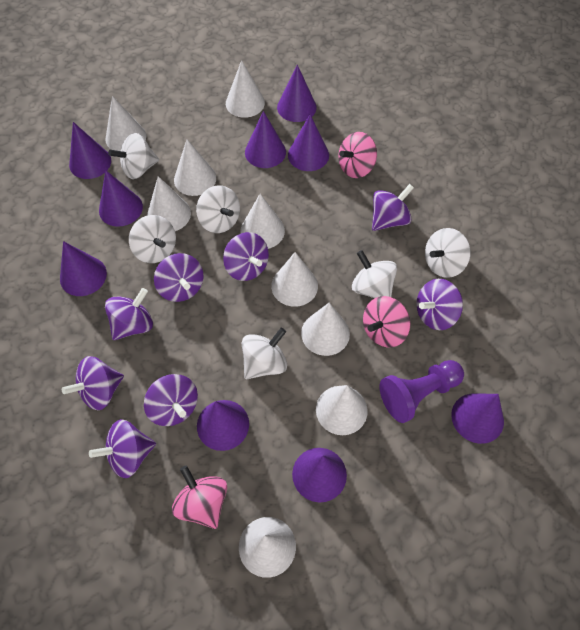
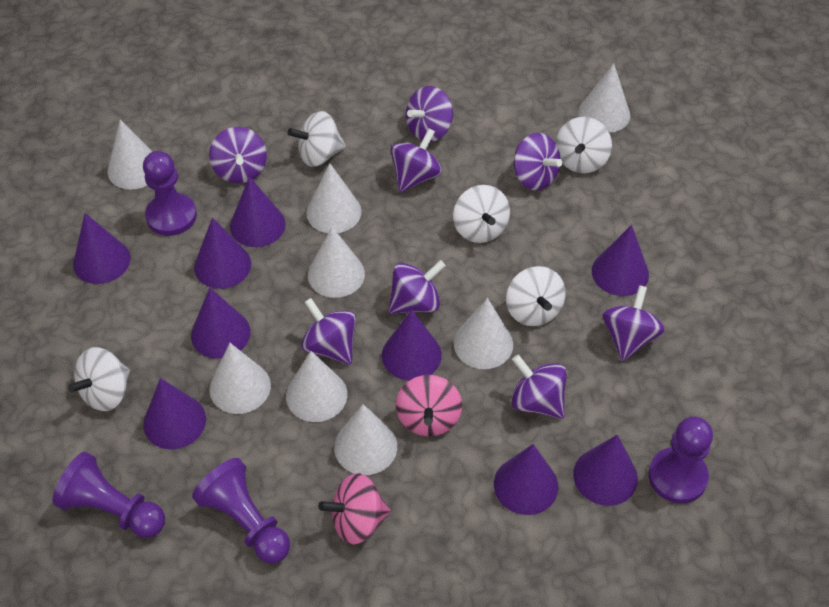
pink spinning top: 3 -> 2
purple pawn: 1 -> 4
white cone: 9 -> 8
white spinning top: 6 -> 5

